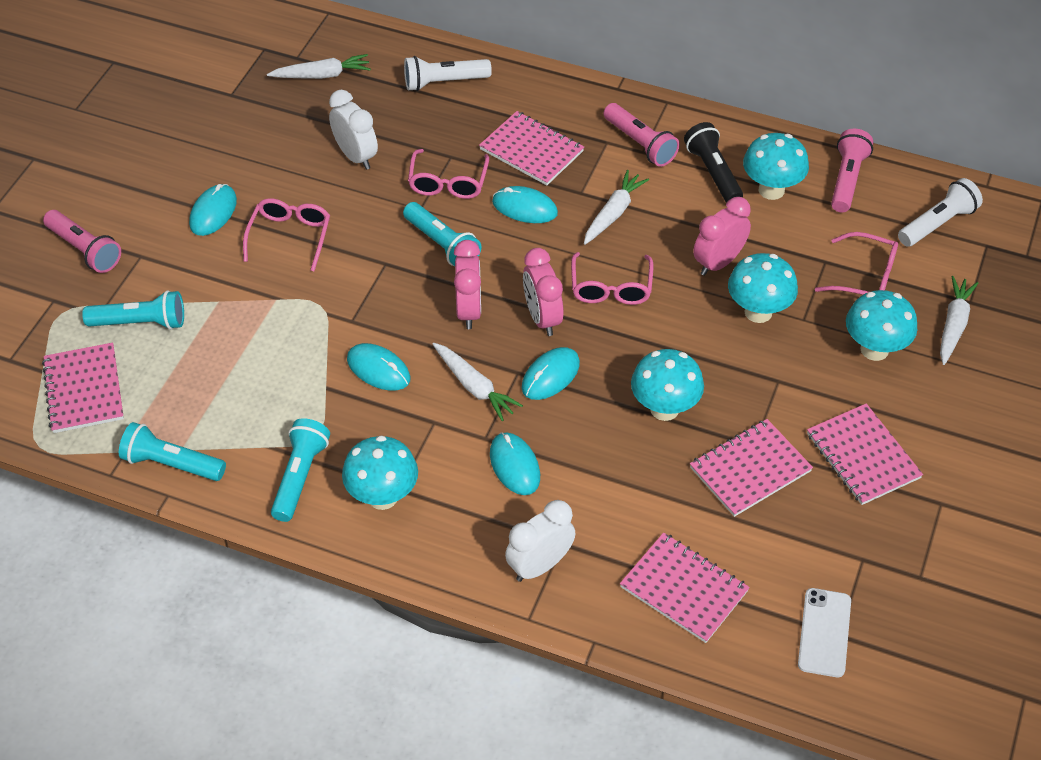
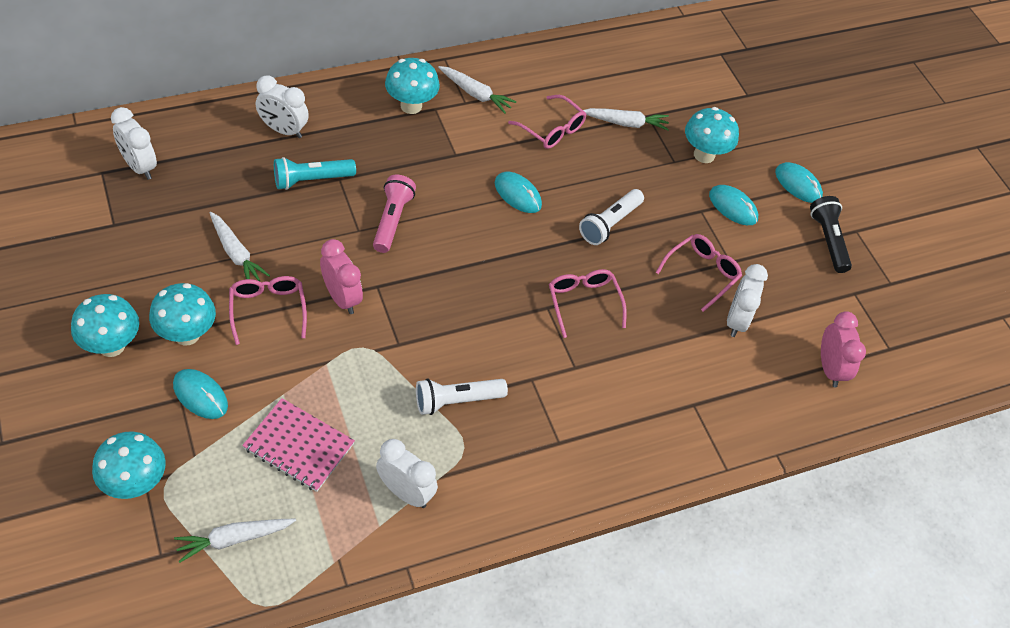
pink clock: 3 -> 2
pink flashlight: 3 -> 1
pink notebook: 5 -> 1
turquoise flashlight: 4 -> 1
turquoise mouse: 5 -> 4
white clock: 2 -> 4
white phone: 1 -> 0

